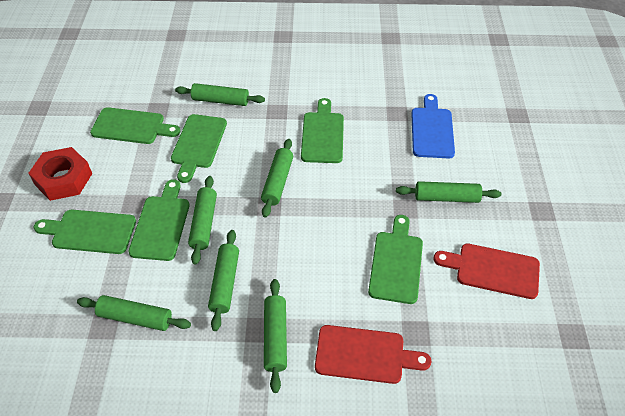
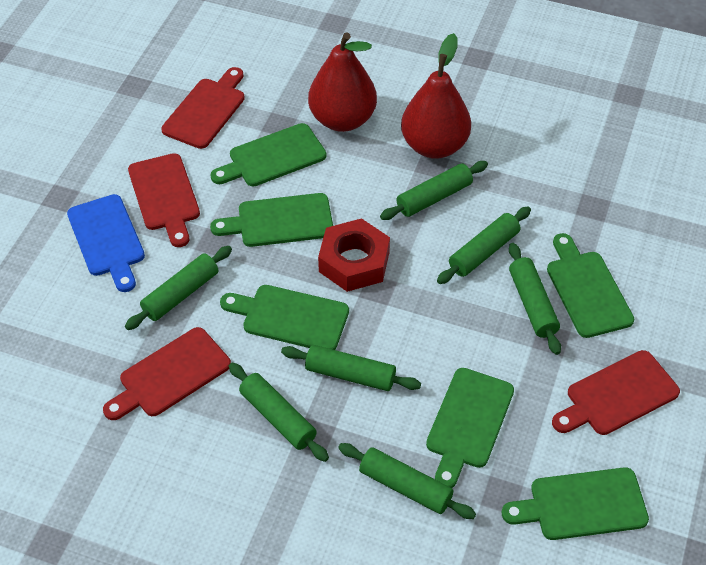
red cutting board: 2 -> 4
red pear: 0 -> 2

